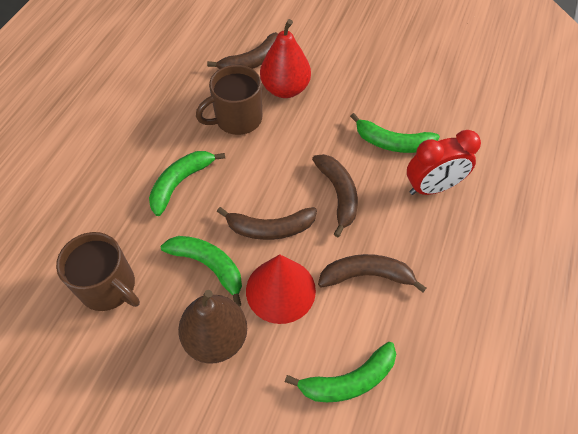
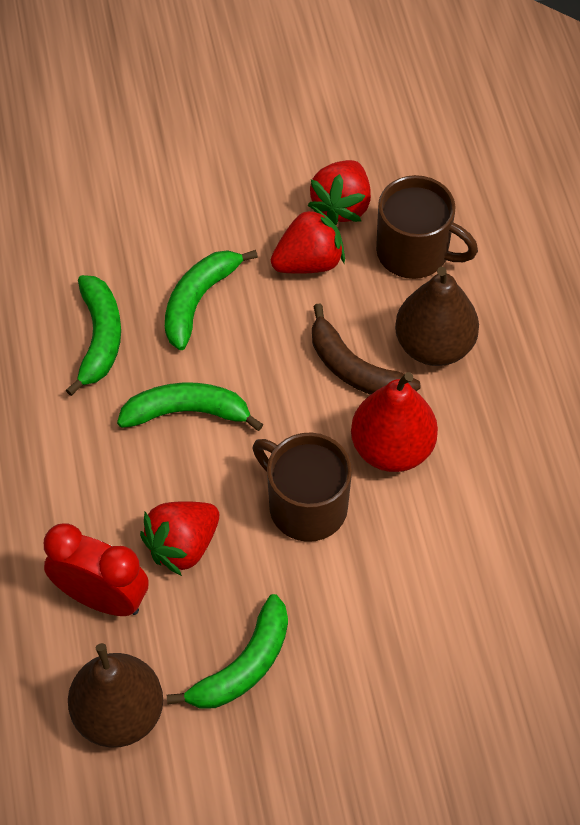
brown banana: 4 -> 1
brown pear: 1 -> 2
red cone: 1 -> 0
red strawberry: 0 -> 3

